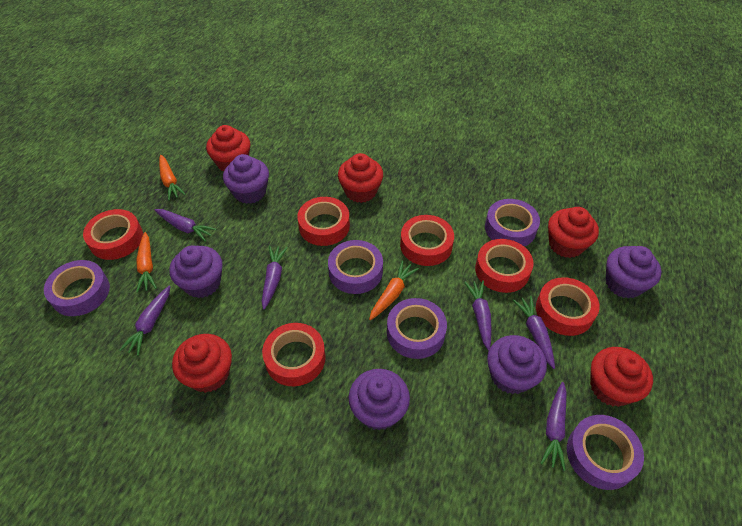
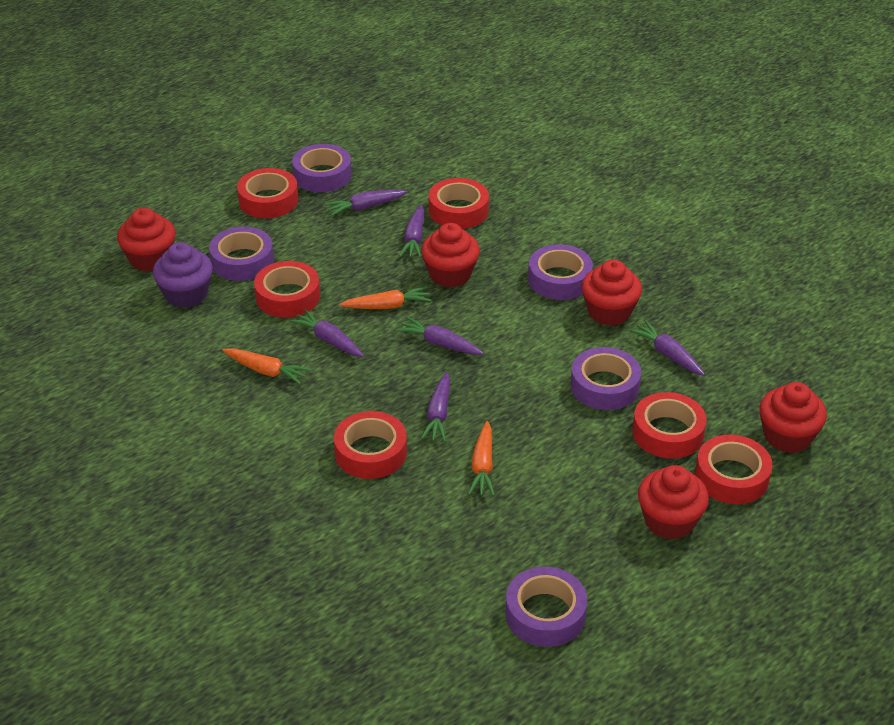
purple cupcake: 5 -> 1

